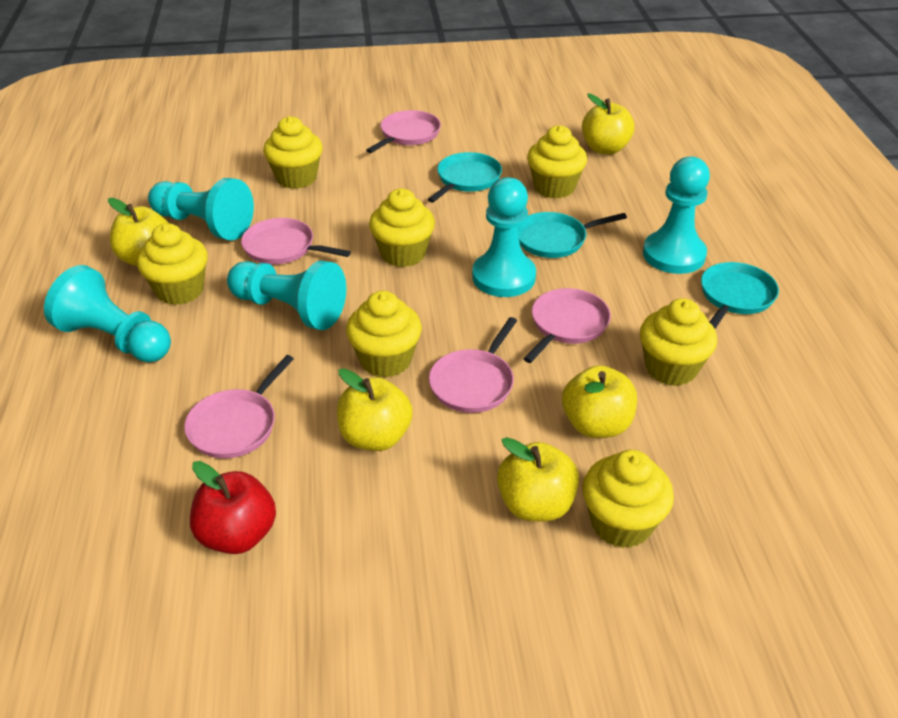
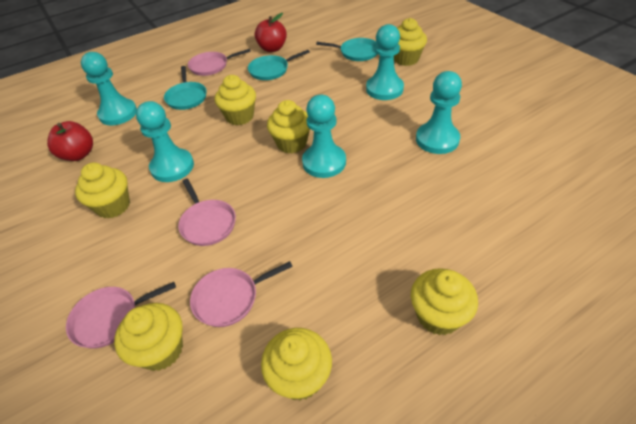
pink pan: 5 -> 4
red apple: 1 -> 2
yellow apple: 5 -> 0

